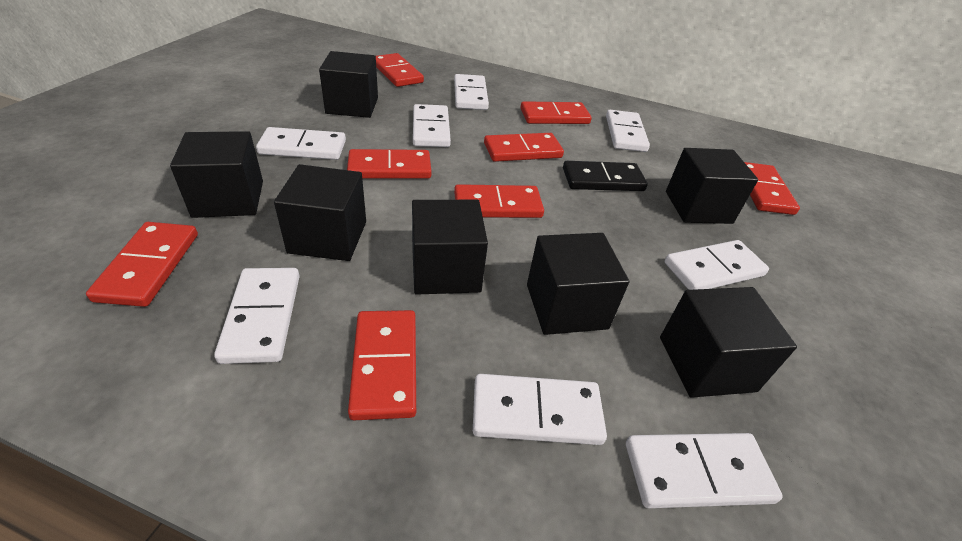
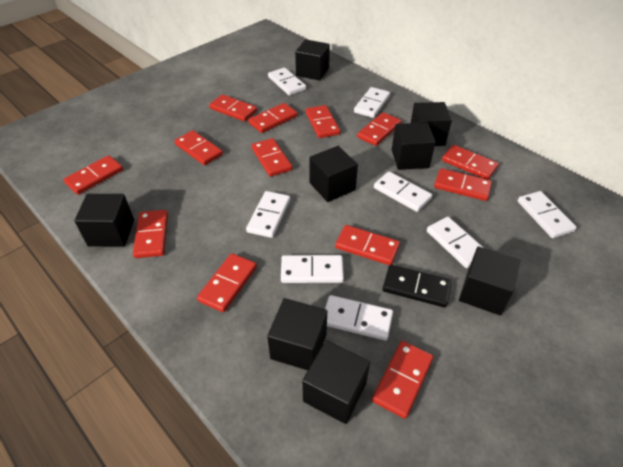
black cube: 7 -> 8
red domino: 8 -> 13

